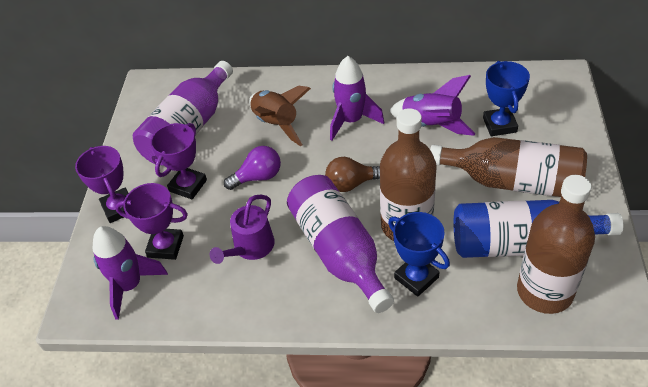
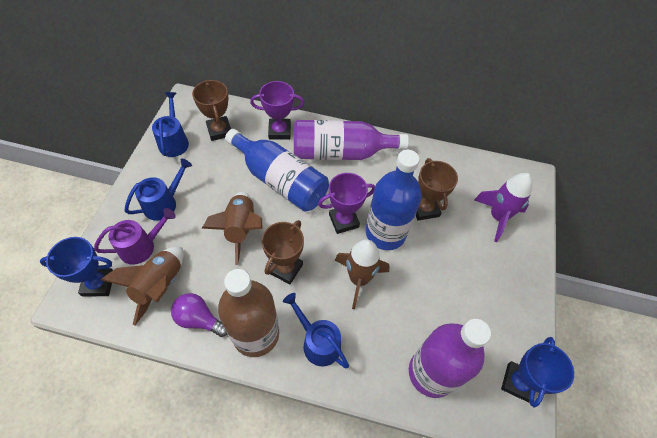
blue bottle: 1 -> 2
blue watering can: 0 -> 3
brown bottle: 3 -> 1
brown light bulb: 1 -> 0
brown rocket: 1 -> 3
brown trophy: 0 -> 3
purple rocket: 3 -> 1
purple trophy: 3 -> 2

